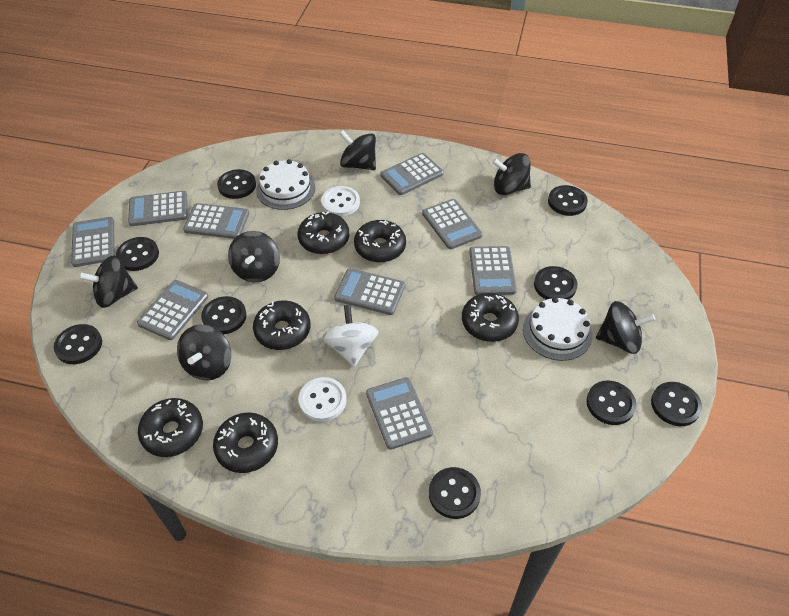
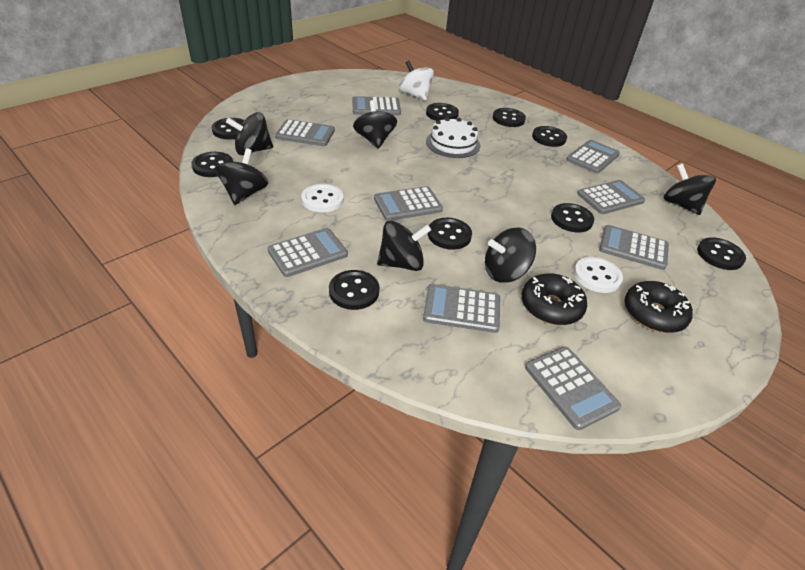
black donut: 6 -> 2
white cake: 2 -> 1

